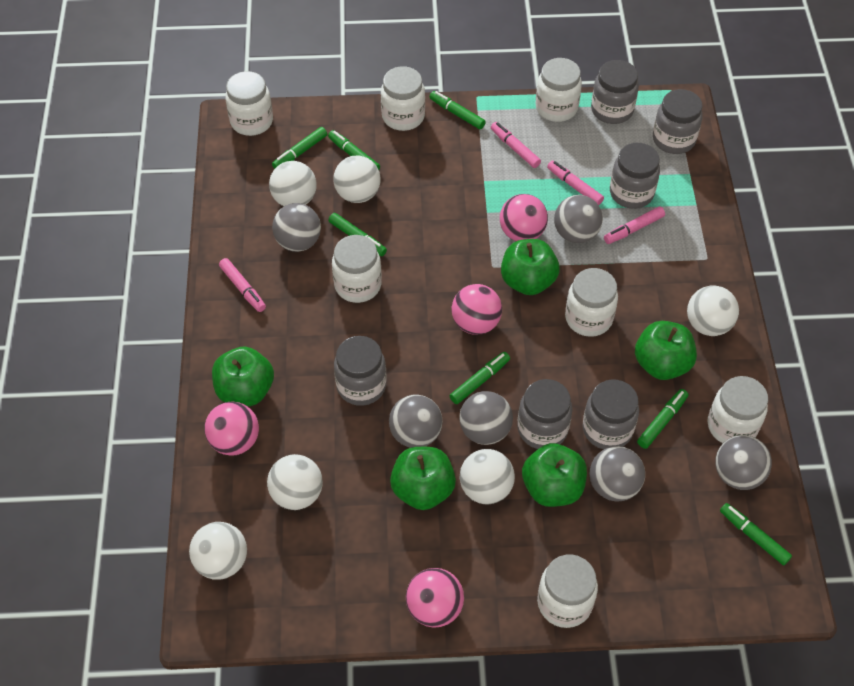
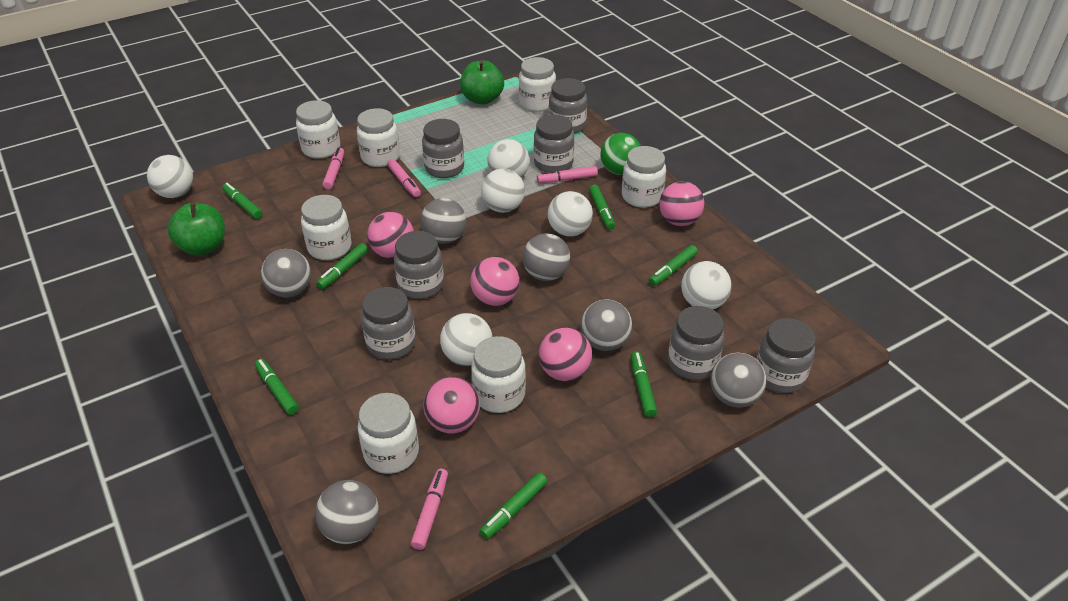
green apple: 5 -> 2
green ball: 0 -> 1
grey jar: 6 -> 7
pink ball: 4 -> 5

